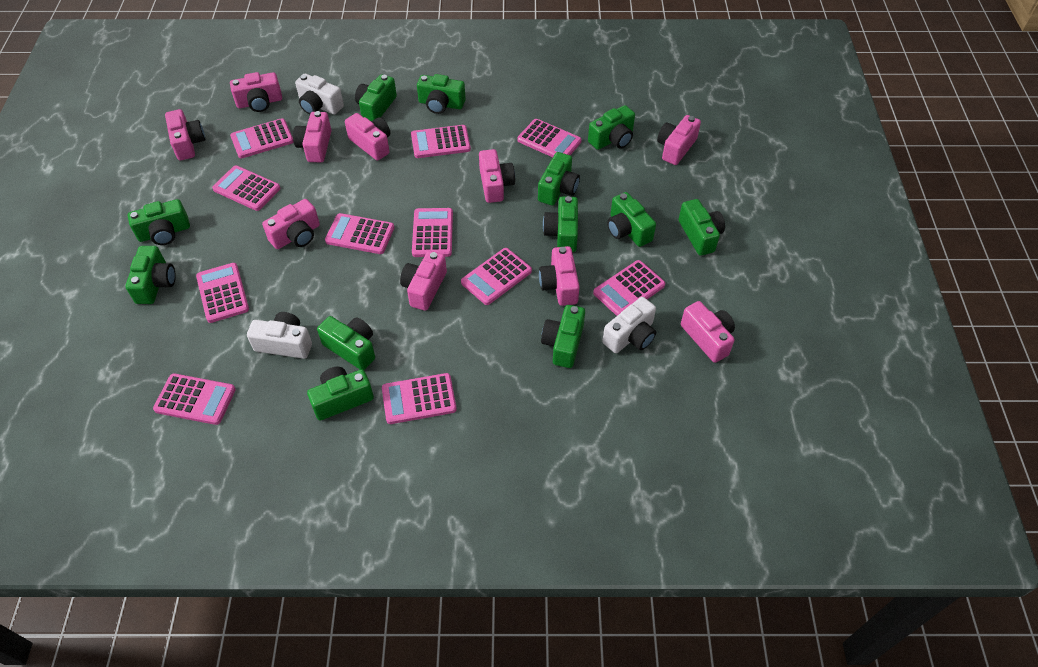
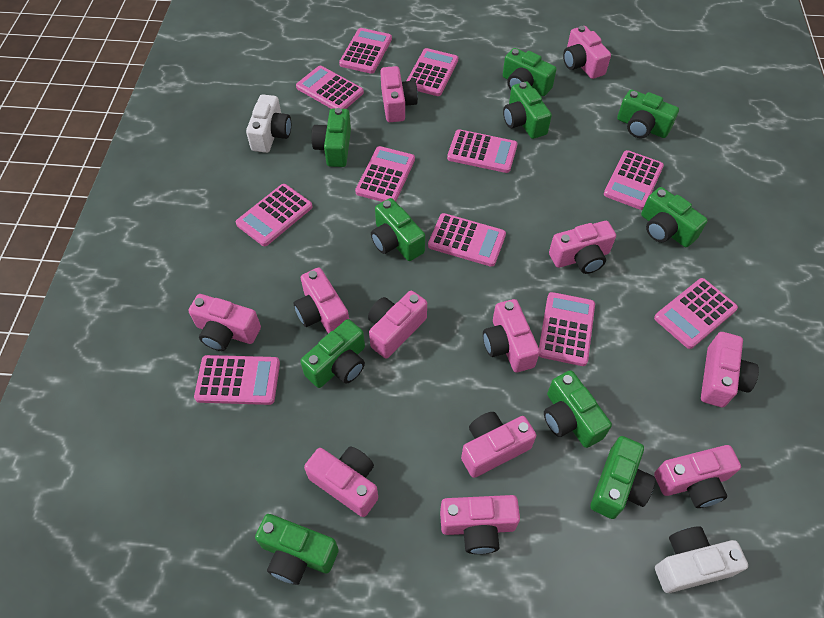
green camera: 12 -> 10
pink camera: 10 -> 12
white camera: 3 -> 2

